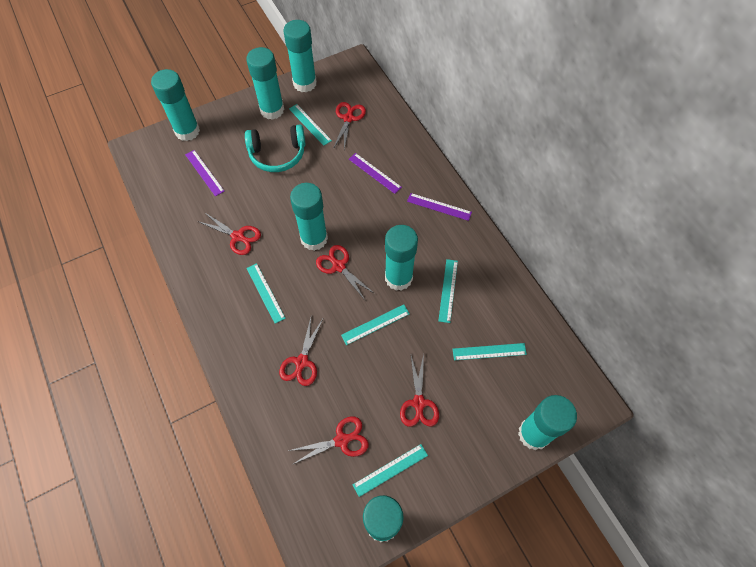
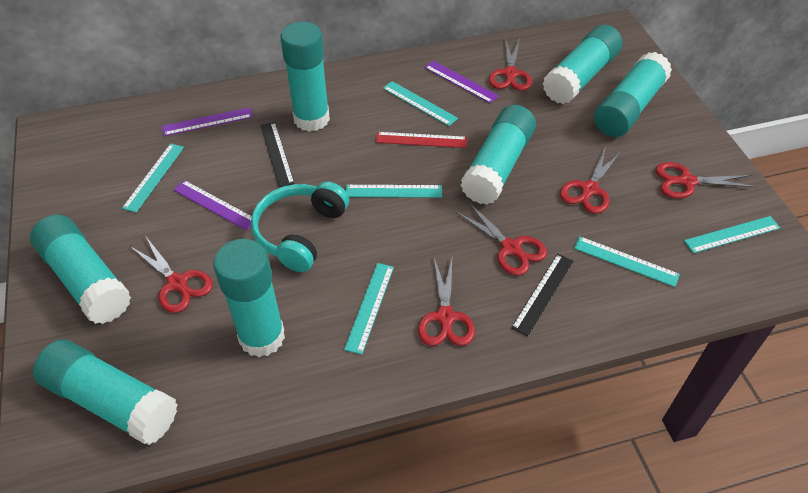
black ruler: 0 -> 2
red ruler: 0 -> 1

